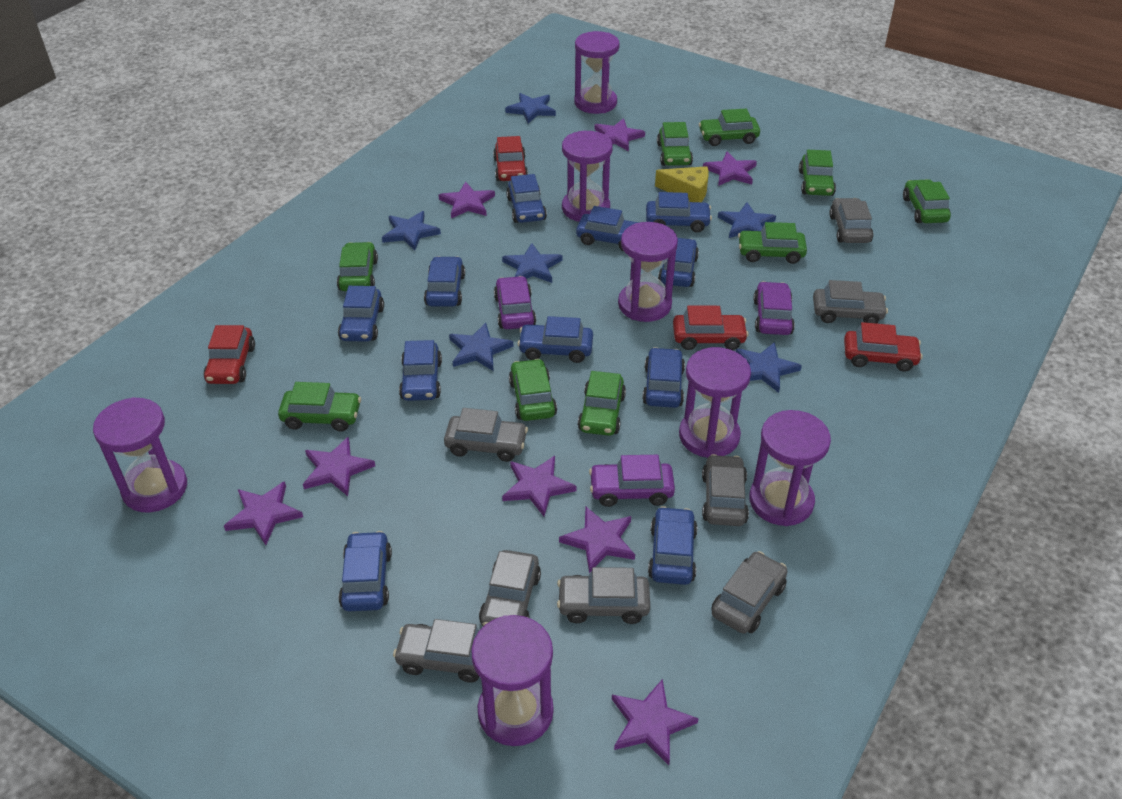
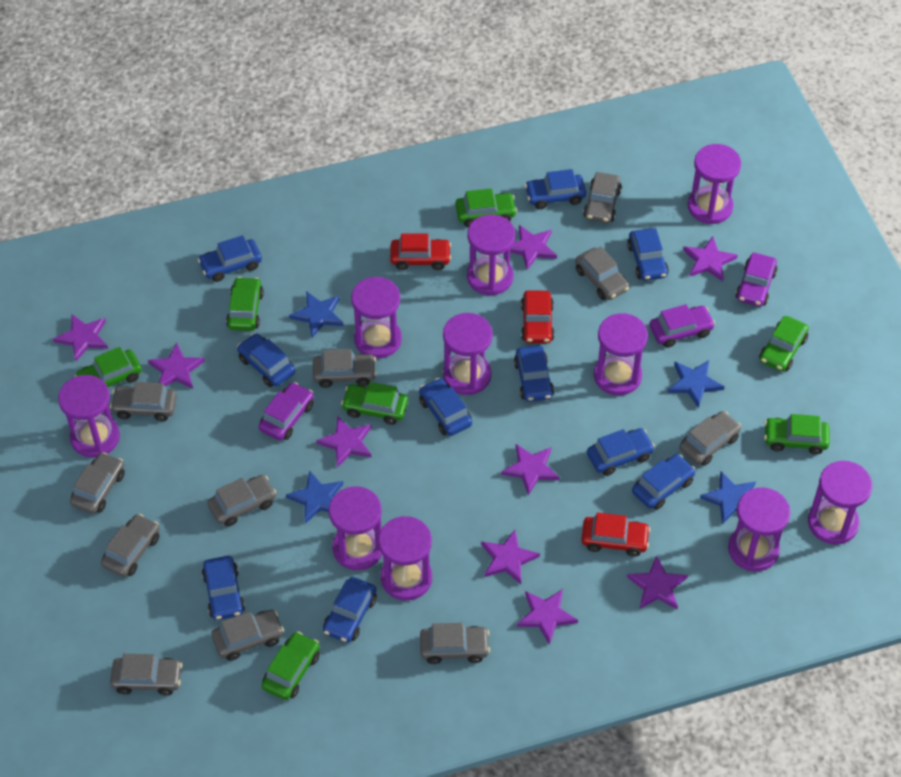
blue car: 11 -> 10
blue star: 6 -> 4
green car: 9 -> 7
grey car: 8 -> 11
purple hourglass: 7 -> 10
purple star: 8 -> 9
red car: 4 -> 3
yellow cheese: 1 -> 0

